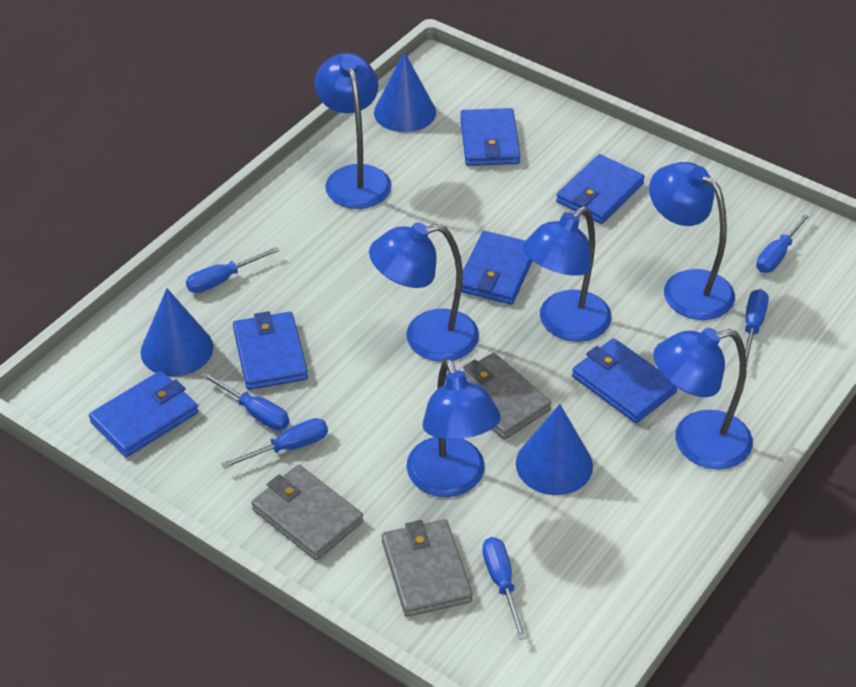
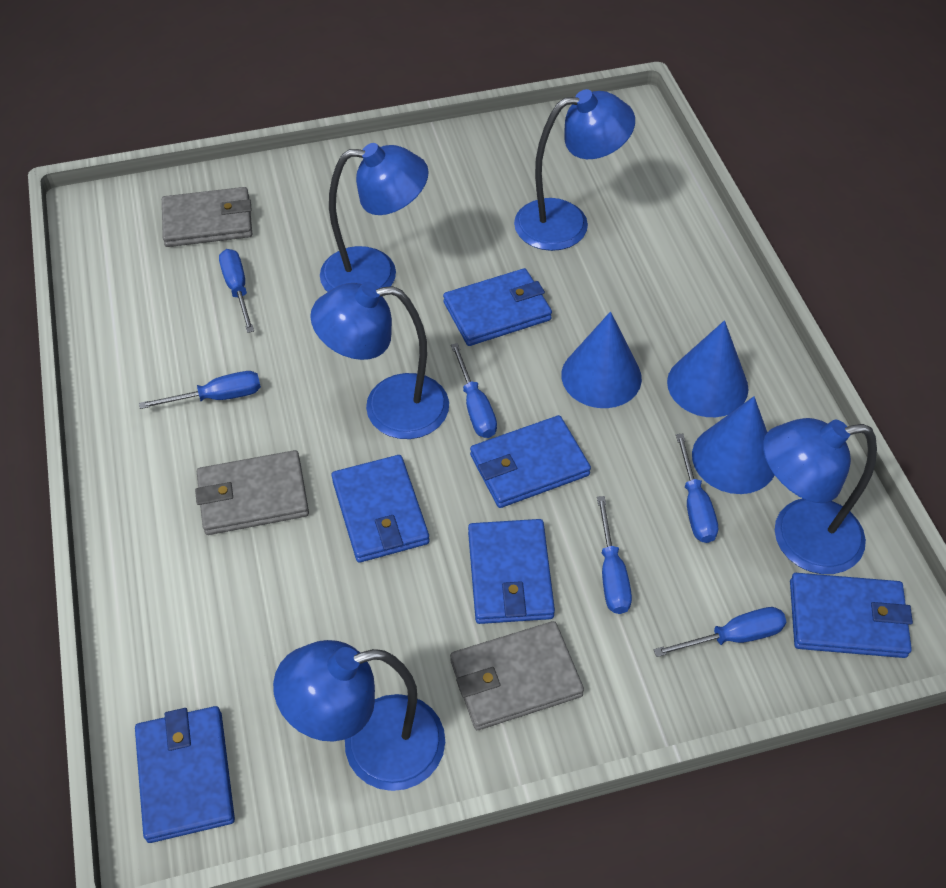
blue lamp: 6 -> 5

